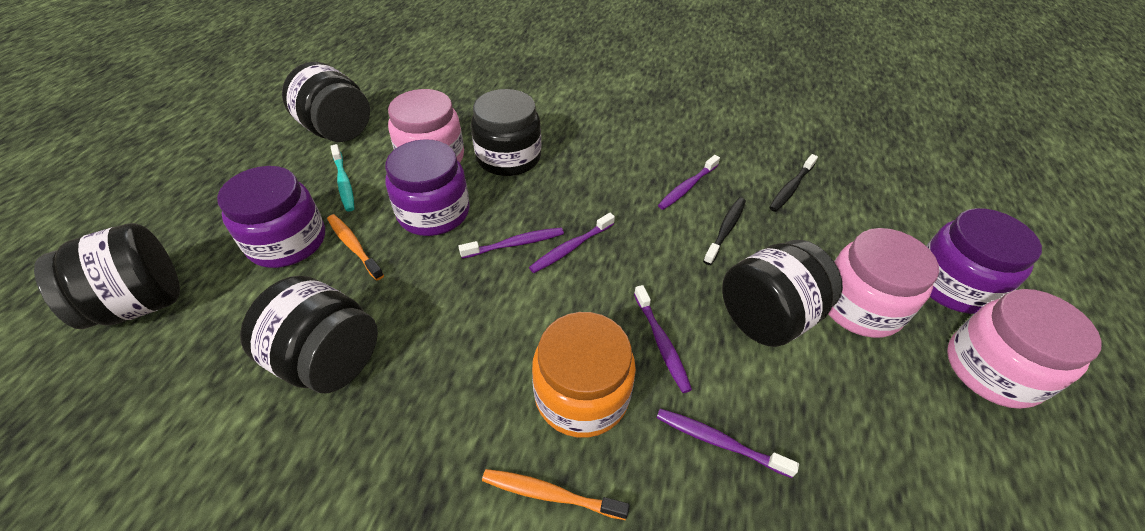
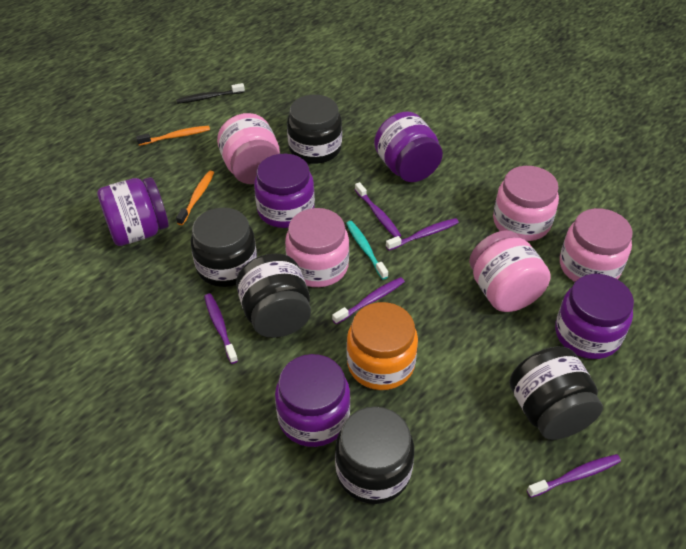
black toothbrush: 2 -> 1
pink jar: 3 -> 5
purple jar: 3 -> 5

